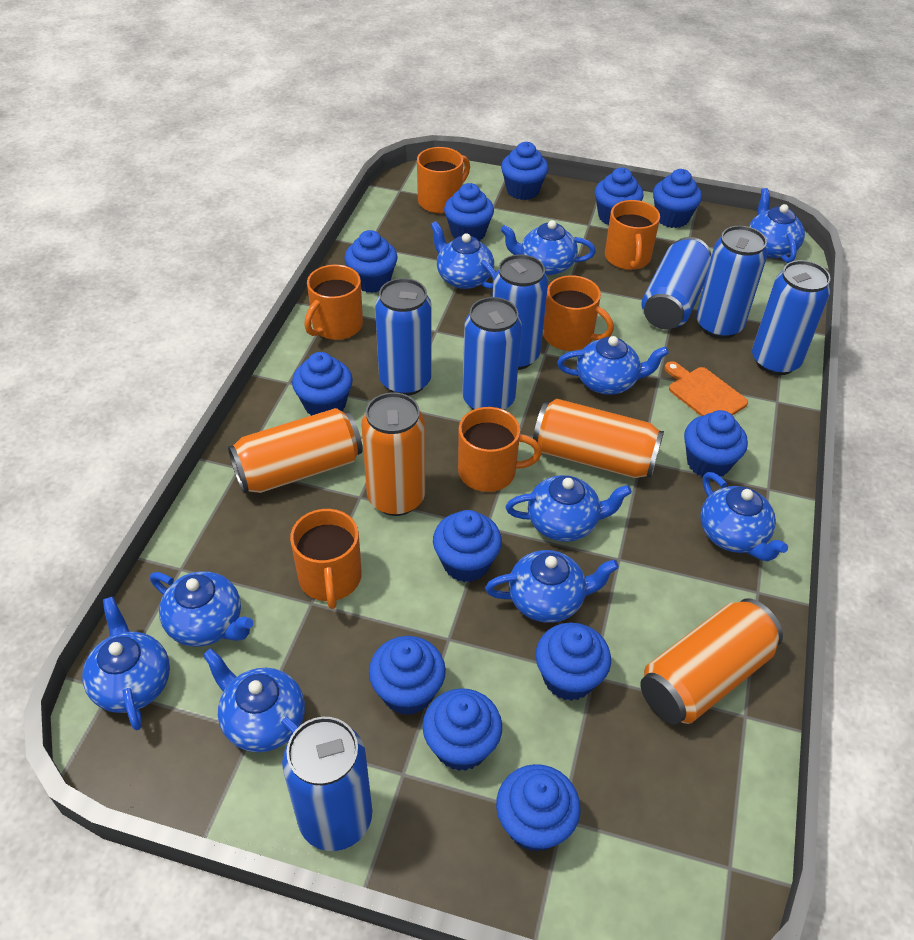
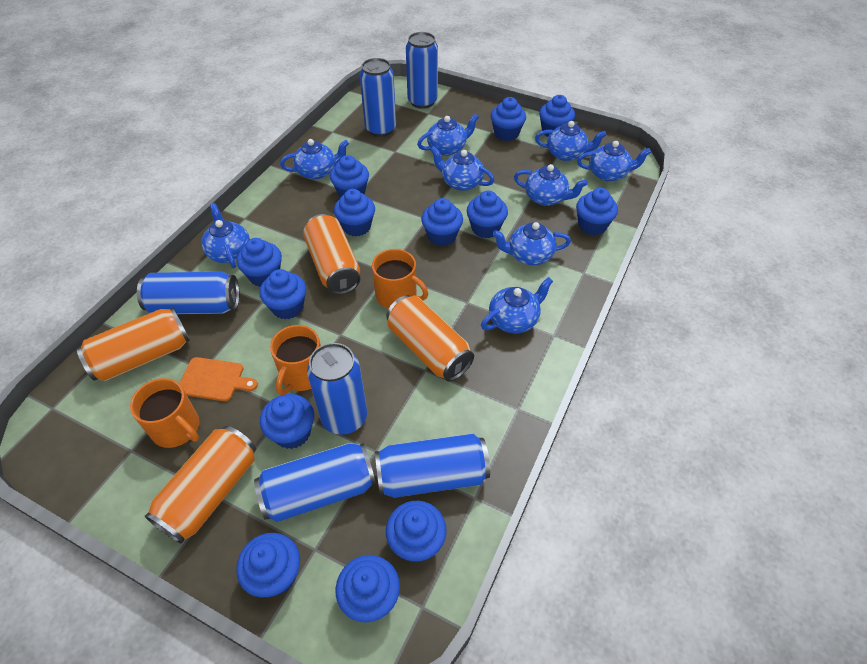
blue can: 7 -> 6
blue cupcake: 12 -> 13
blue teapot: 10 -> 9
orange mug: 6 -> 3

